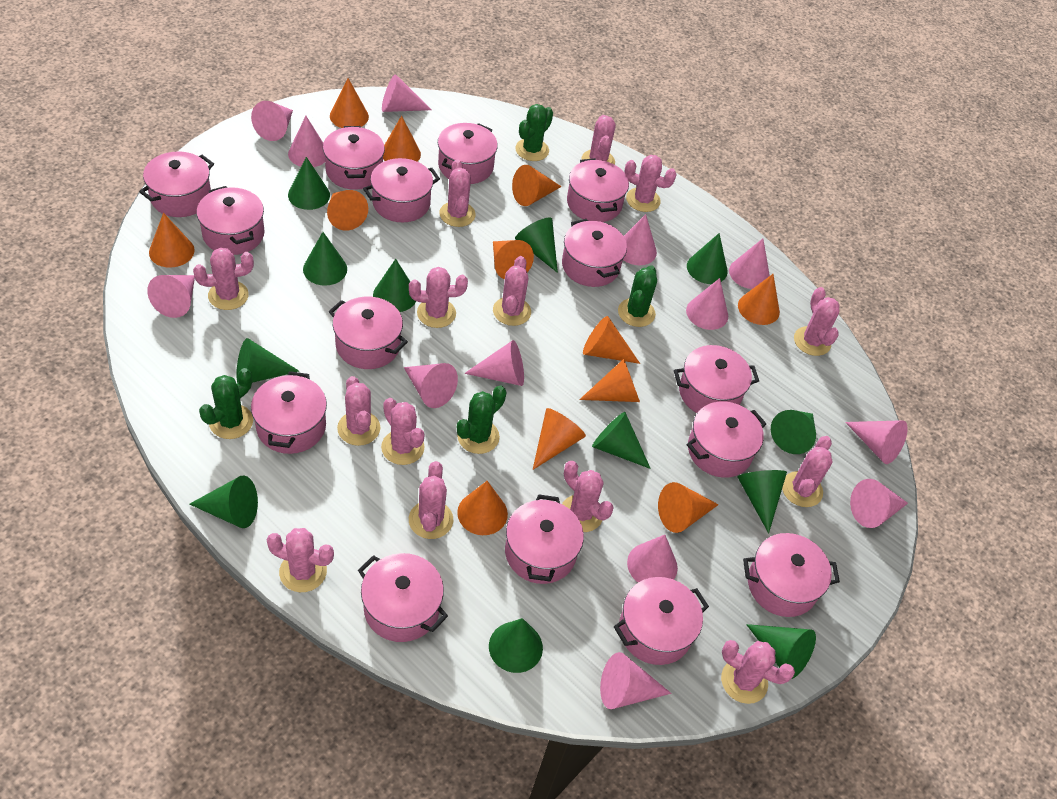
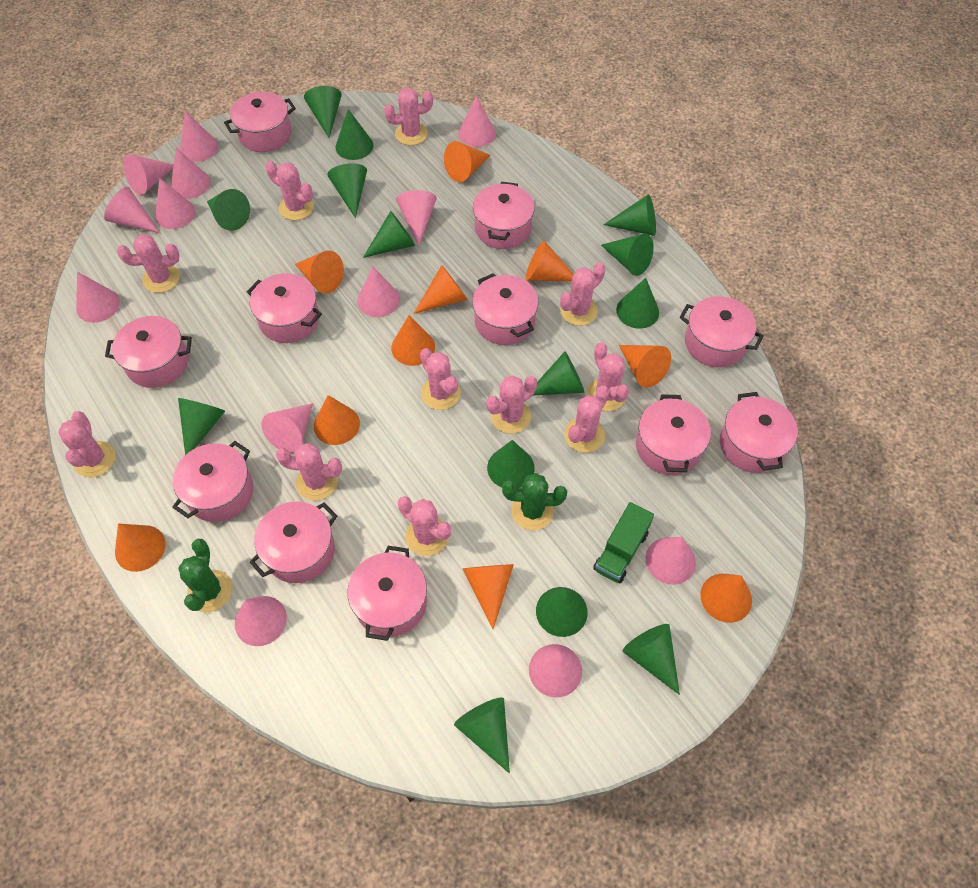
green cactus: 4 -> 2
green cone: 12 -> 14
green truck: 0 -> 1
orange cone: 12 -> 10
pink cactus: 14 -> 11
pink pot: 15 -> 11

